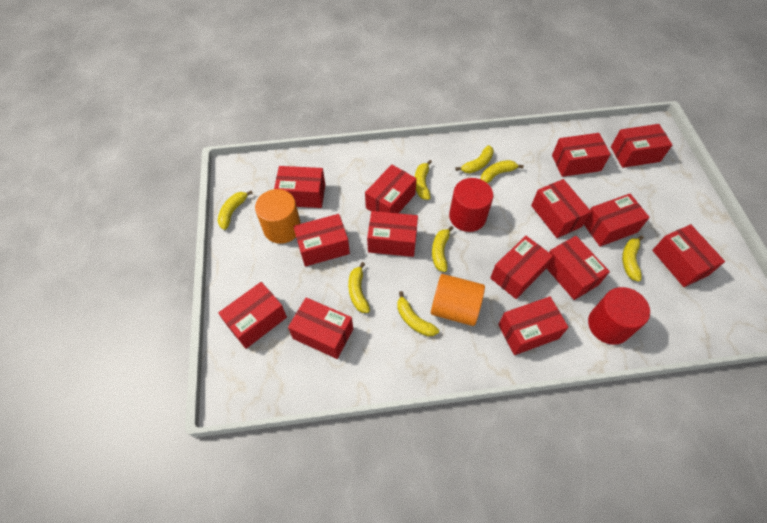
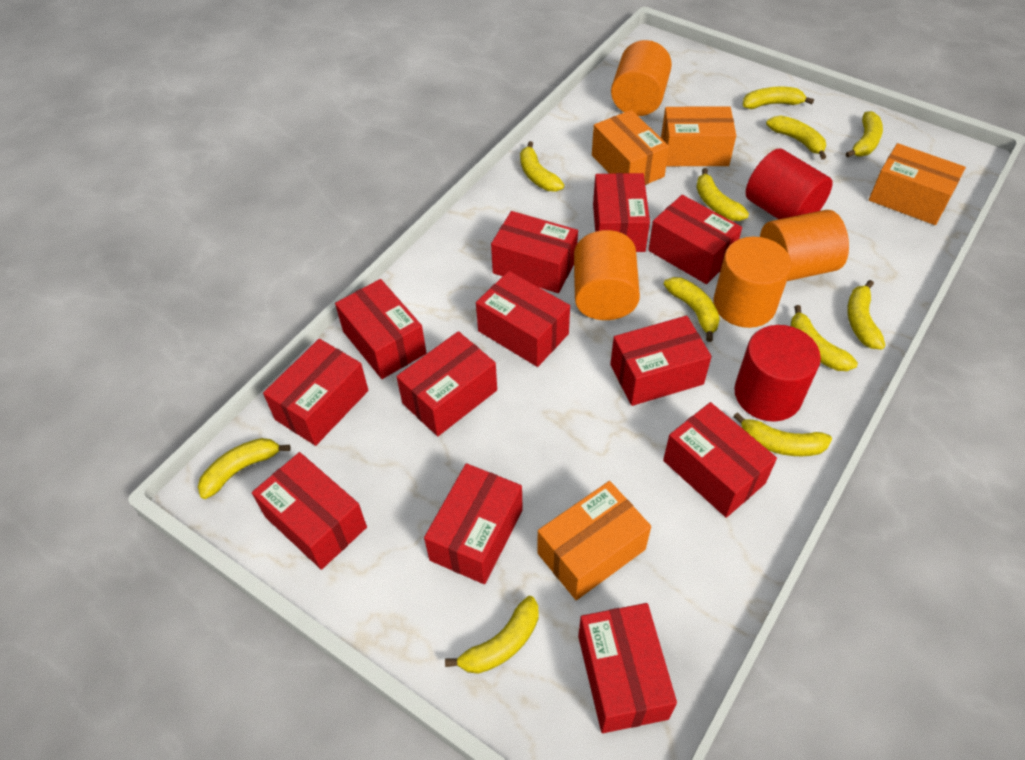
orange box: 0 -> 4
orange cylinder: 2 -> 4
red box: 14 -> 12
yellow banana: 8 -> 11

